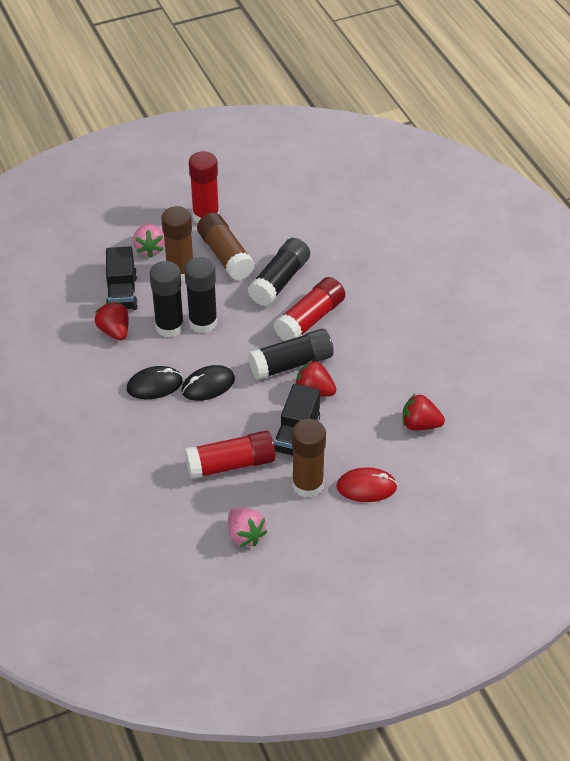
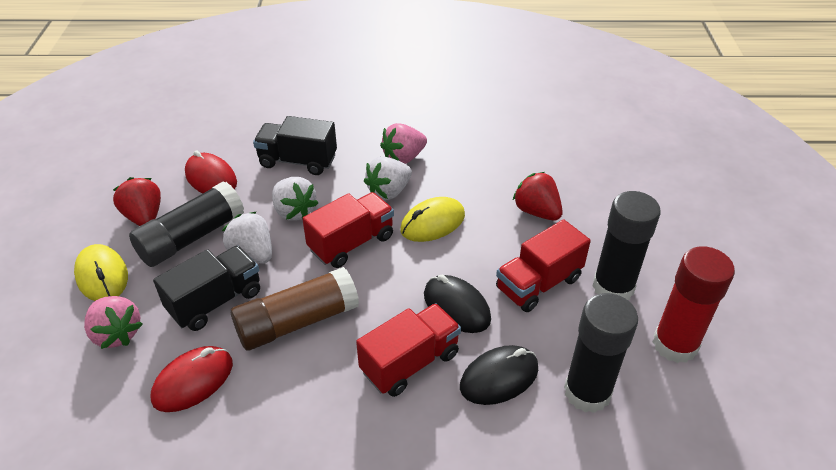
black glue stick: 4 -> 3
brown glue stick: 3 -> 1
red glue stick: 3 -> 1
red mouse: 1 -> 2
red strawberry: 3 -> 2
red truck: 0 -> 3
white strawberry: 0 -> 3
yellow mouse: 0 -> 2

